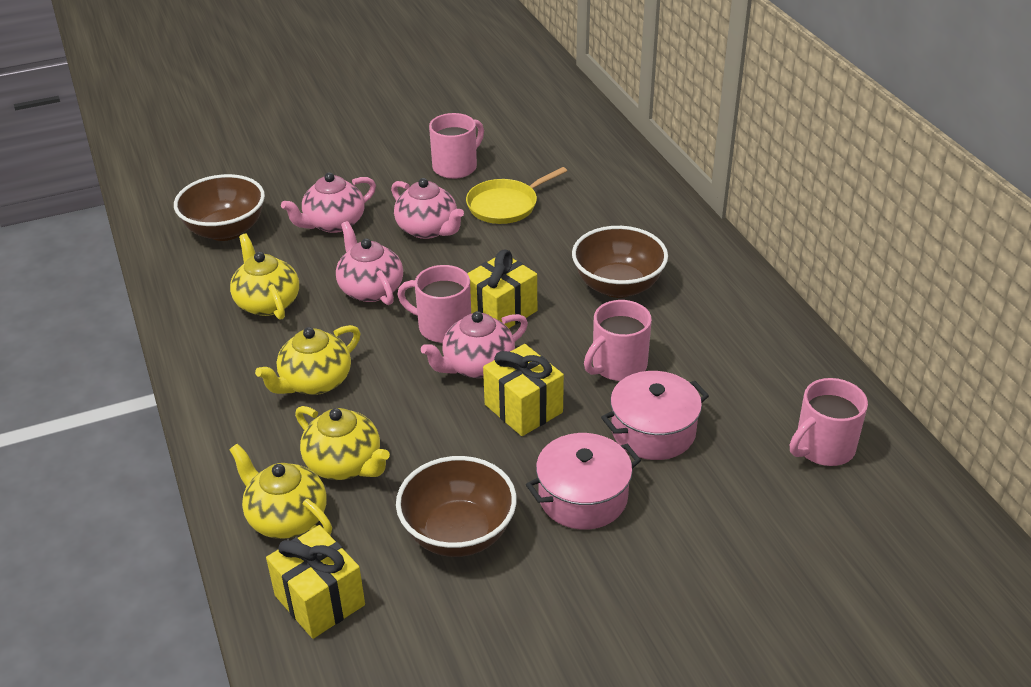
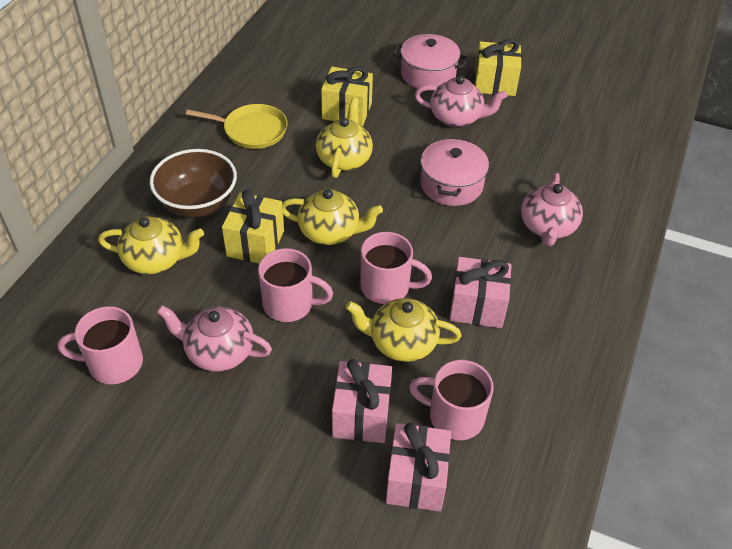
brown bowl: 3 -> 1
pink gift: 0 -> 3
pink teapot: 4 -> 3

